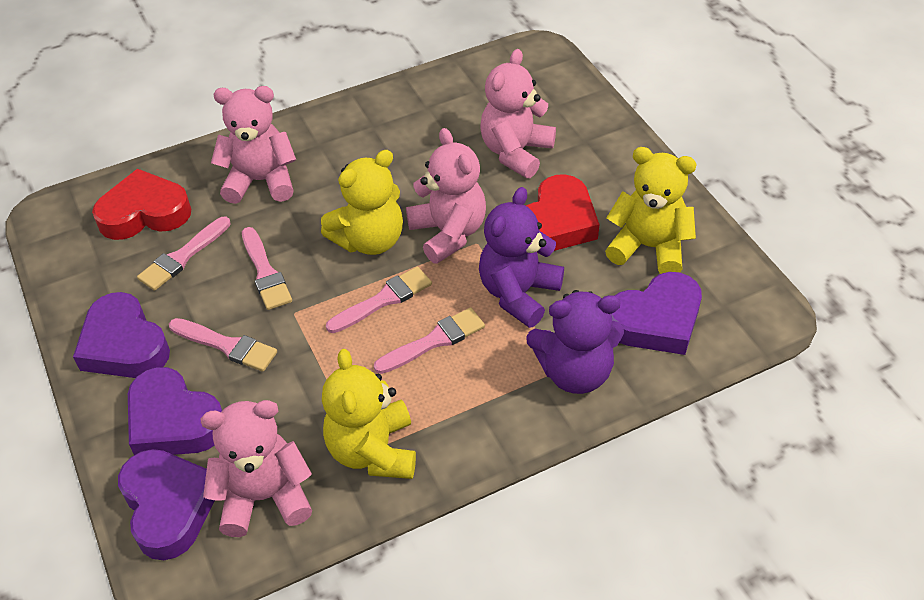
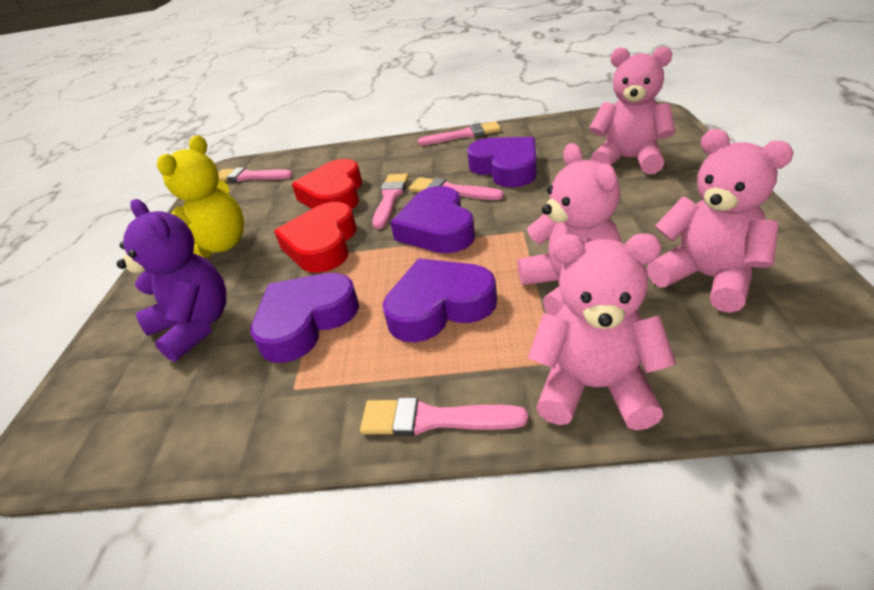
purple teddy bear: 2 -> 1
yellow teddy bear: 3 -> 1

